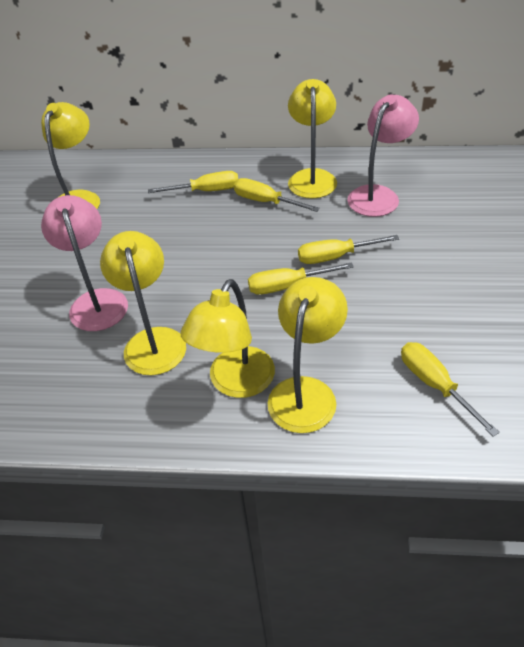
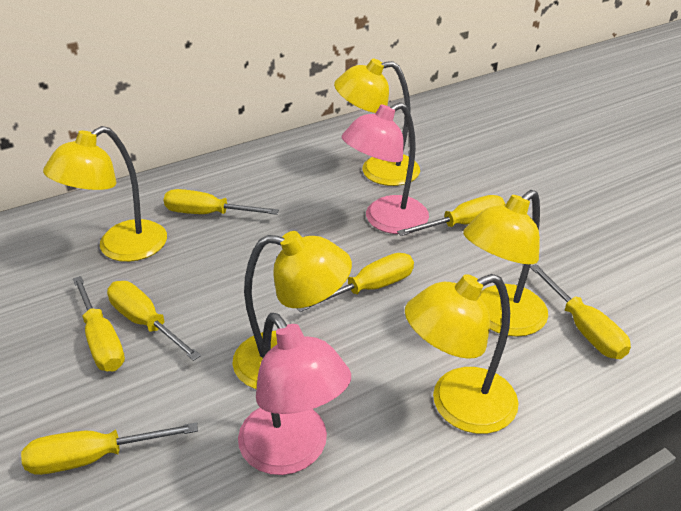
yellow screwdriver: 5 -> 7

